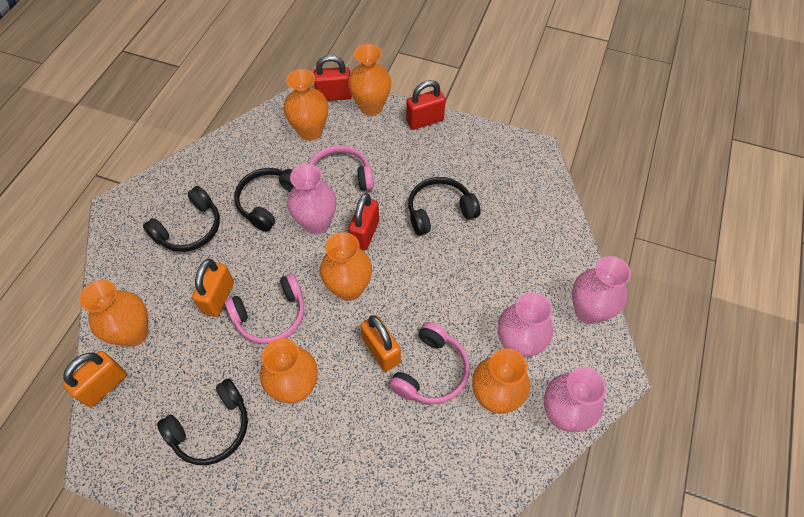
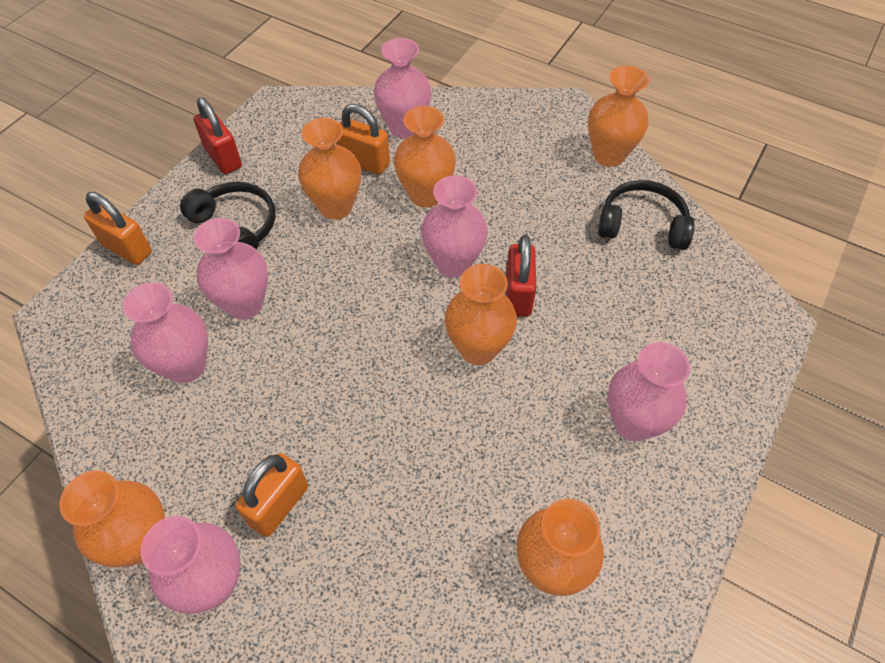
black headphones: 4 -> 2
pink headphones: 3 -> 0
pink vase: 4 -> 6
red padlock: 3 -> 2

